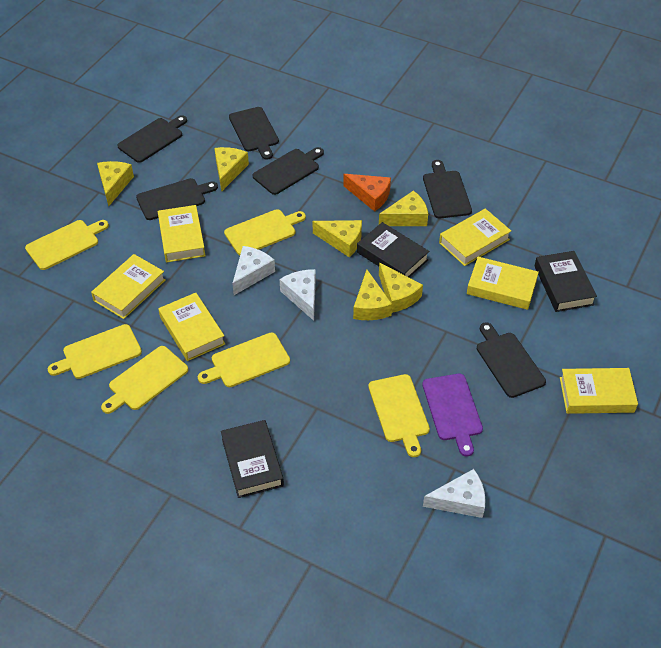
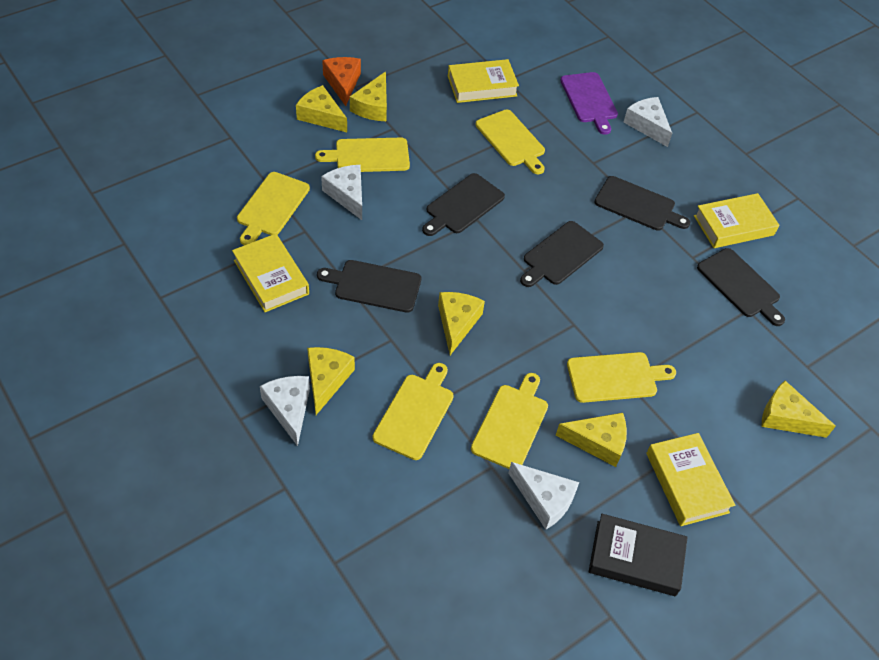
black book: 3 -> 1
black cutting board: 6 -> 5
white cheese: 3 -> 4
yellow book: 6 -> 4

